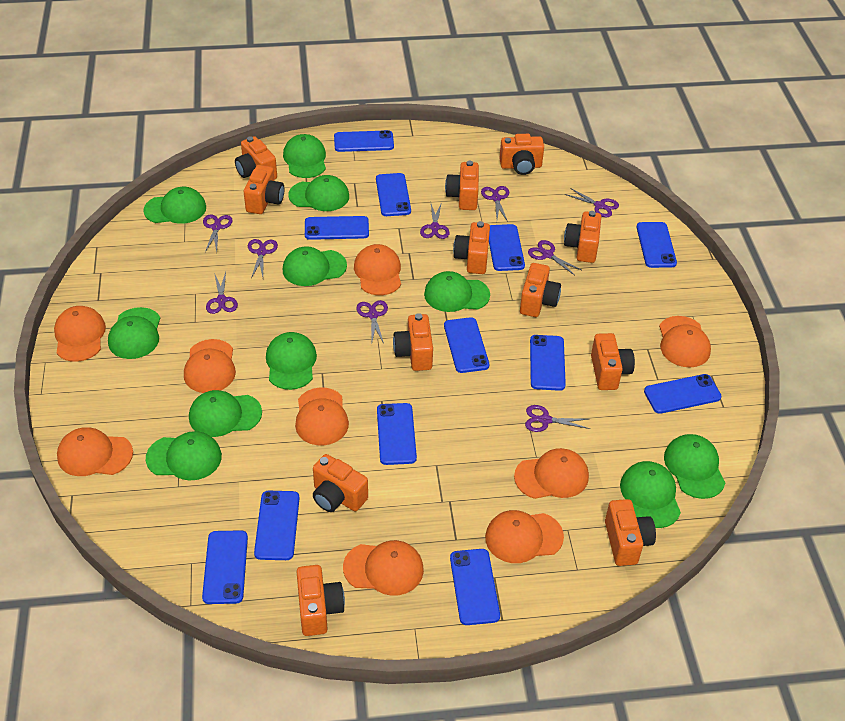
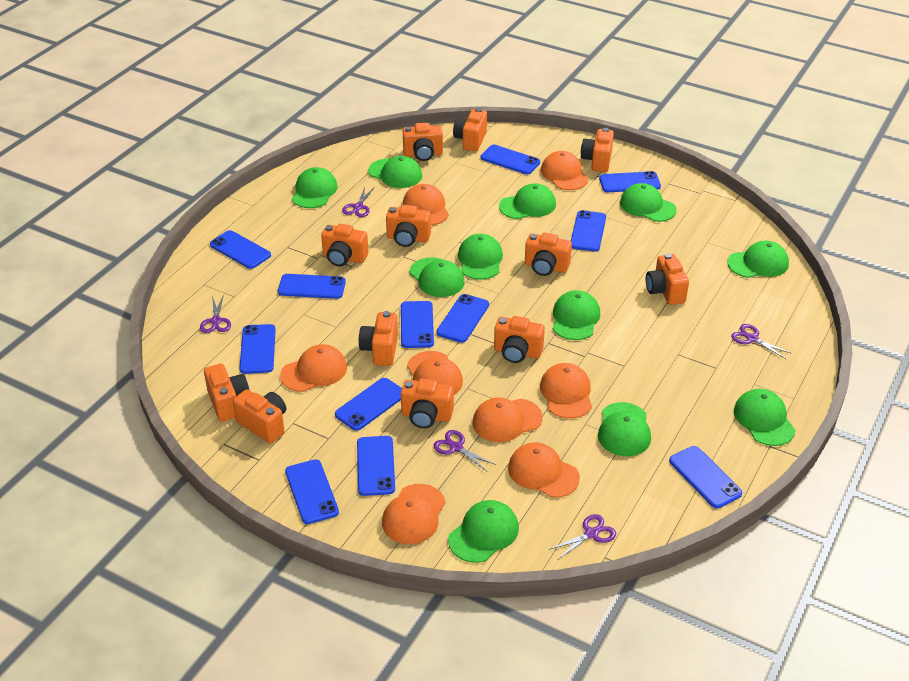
orange cap: 9 -> 8
purple scissors: 9 -> 5

